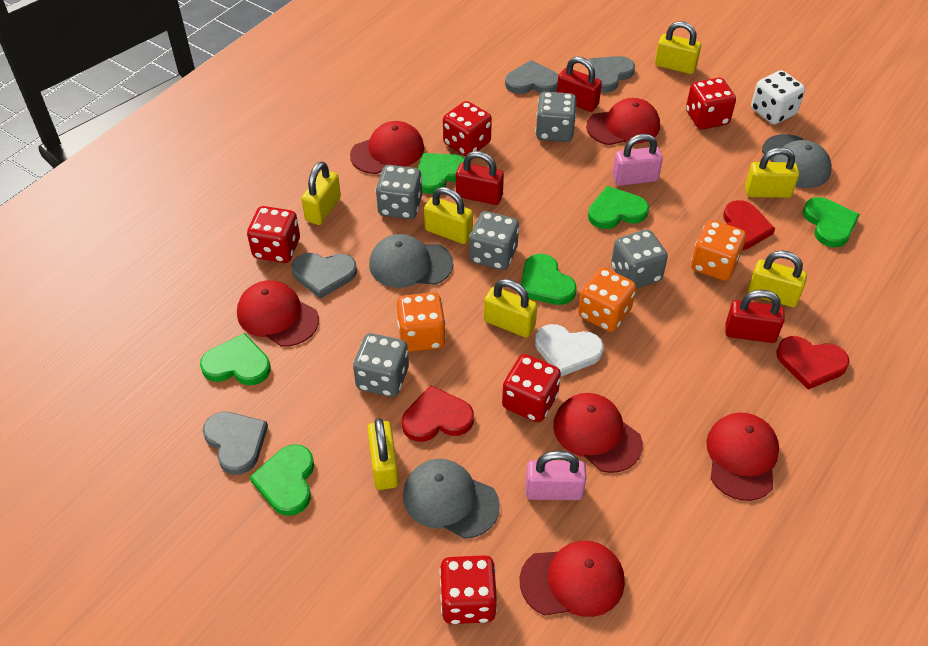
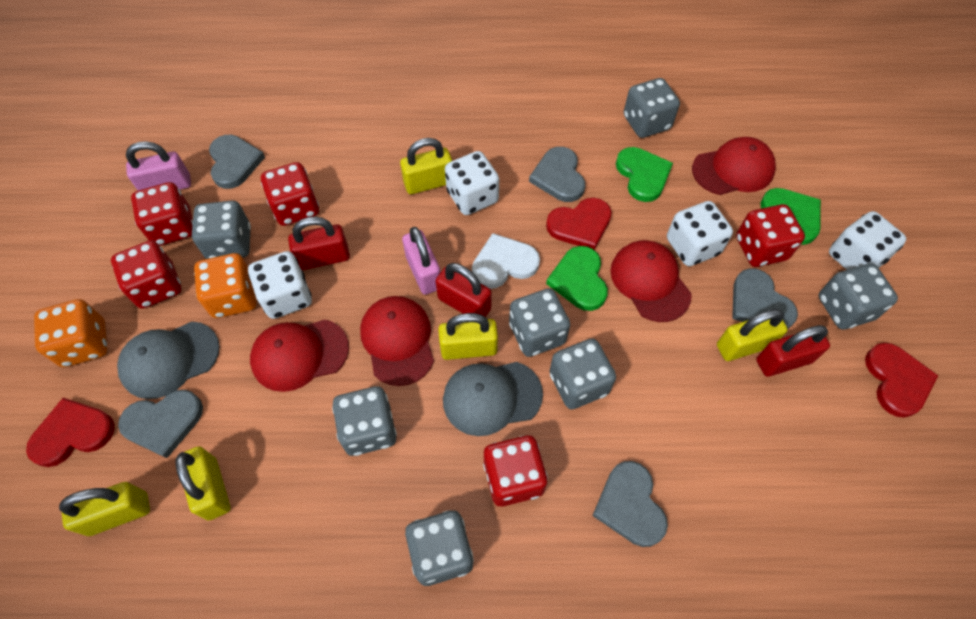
green heart: 6 -> 3
grey cap: 3 -> 2
grey dice: 5 -> 7
grey heart: 4 -> 5
orange dice: 3 -> 2
red cap: 6 -> 4
white dice: 1 -> 4
yellow padlock: 7 -> 5

